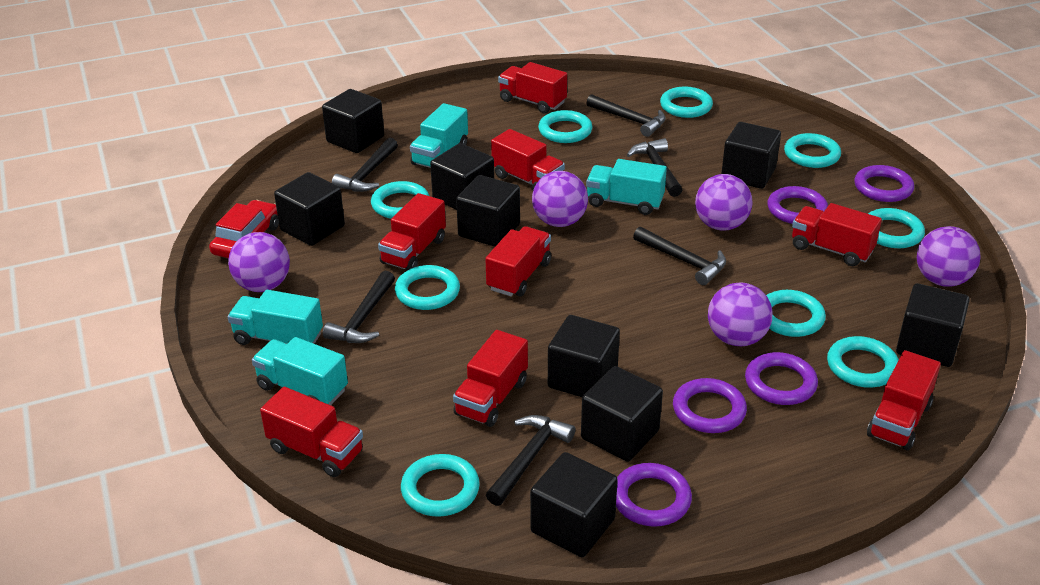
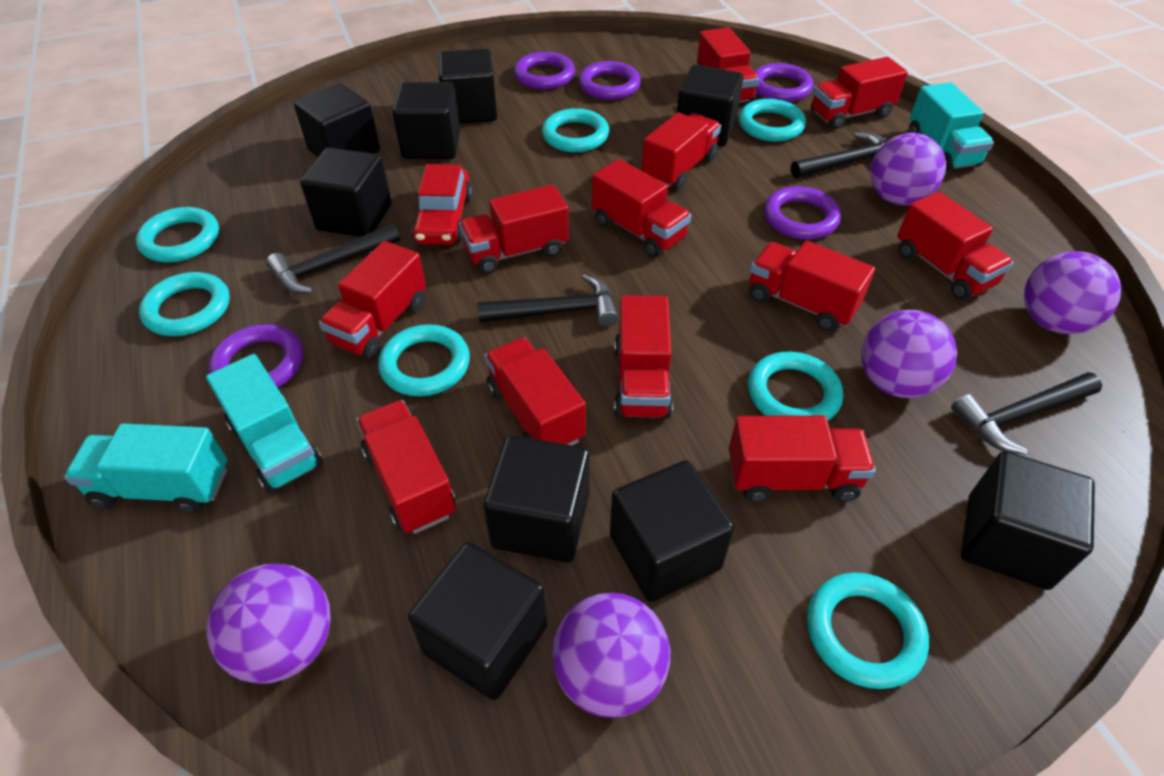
black hammer: 6 -> 4
red truck: 8 -> 12
turquoise ring: 9 -> 7
turquoise truck: 4 -> 3

